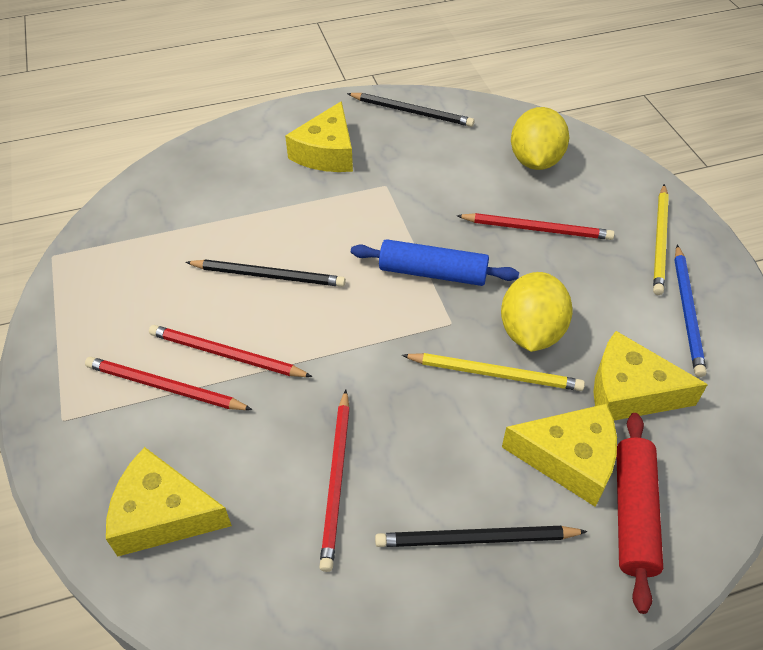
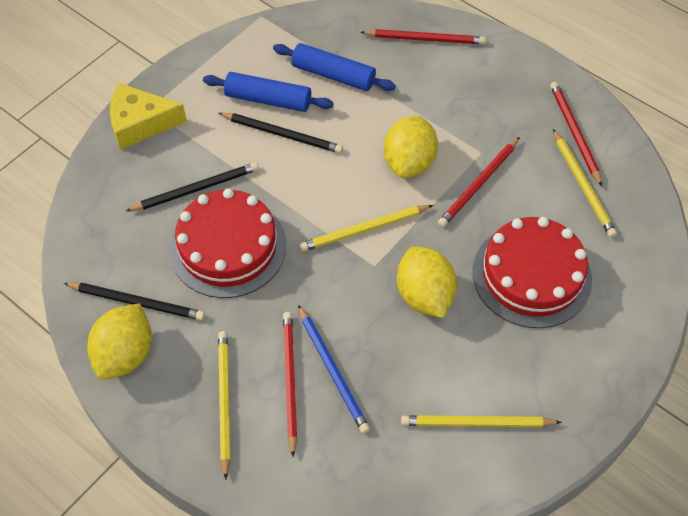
blue rolling pin: 1 -> 2
red cake: 0 -> 2
red rolling pin: 1 -> 0
yellow cheese: 4 -> 1
yellow lemon: 2 -> 3
yellow pencil: 2 -> 4

